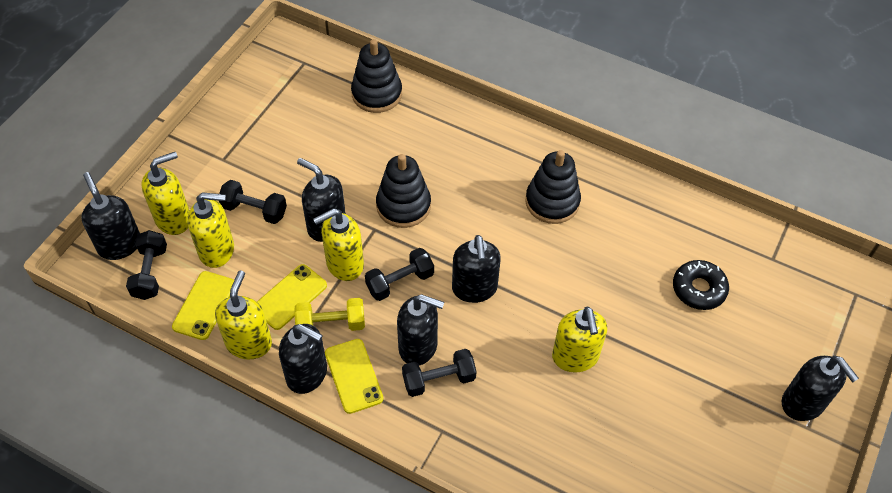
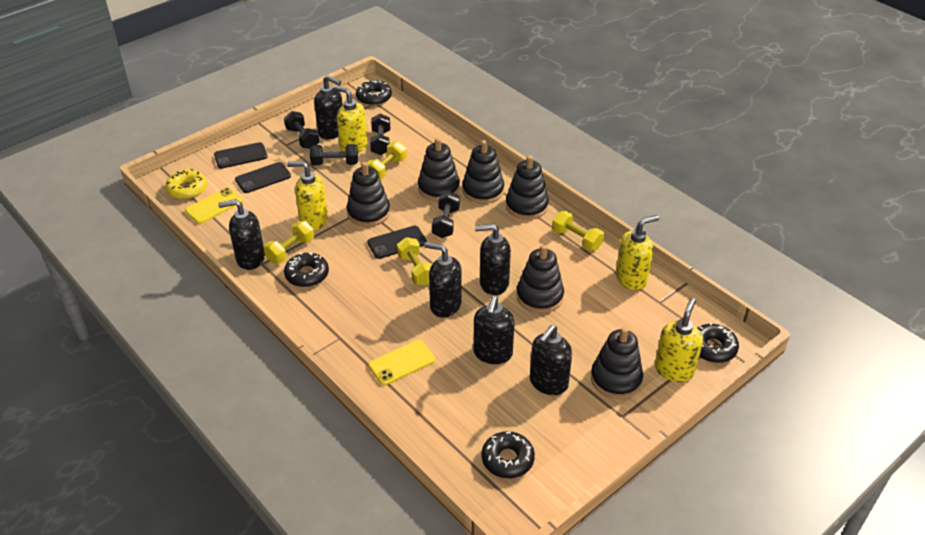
black donut: 1 -> 4
black phone: 0 -> 3
black stacking toy: 3 -> 6
yellow donut: 0 -> 1
yellow dumbbell: 1 -> 4
yellow phone: 3 -> 2
yellow soap dispenser: 5 -> 4

